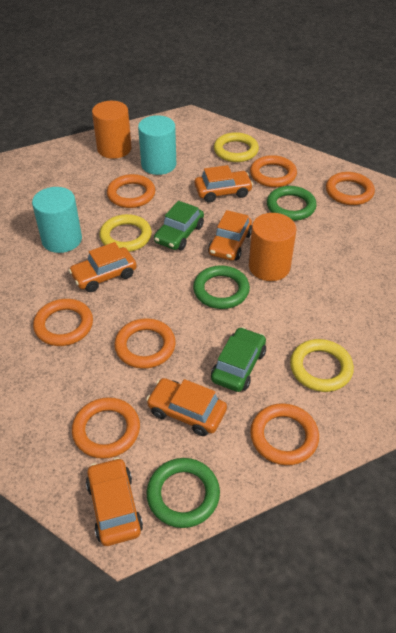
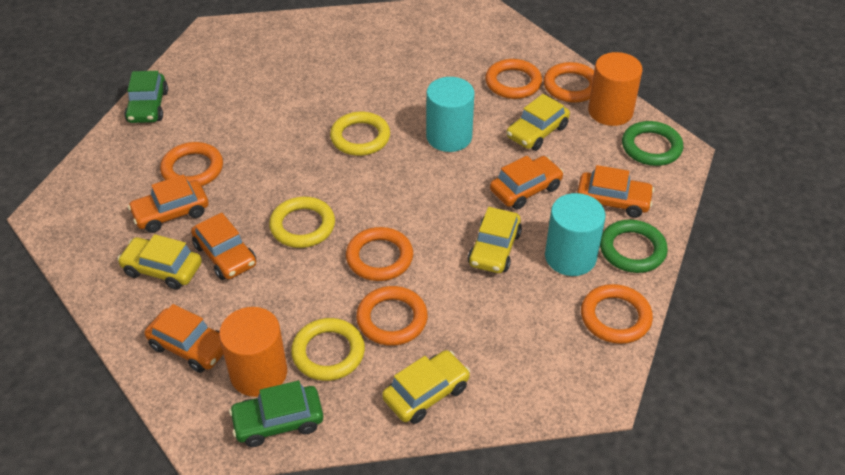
green ring: 3 -> 2
orange ring: 7 -> 6
yellow car: 0 -> 4

